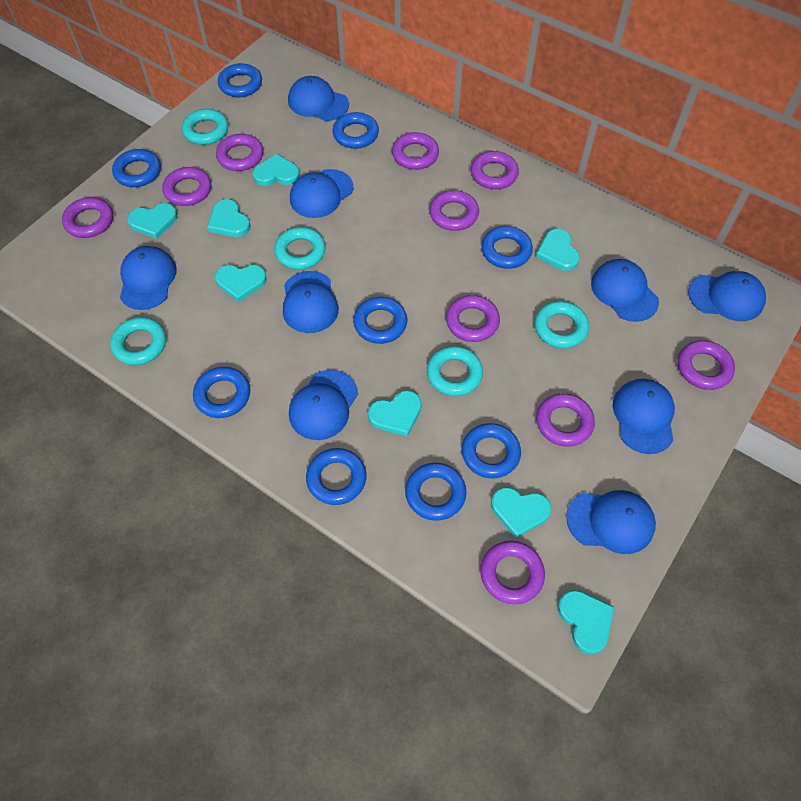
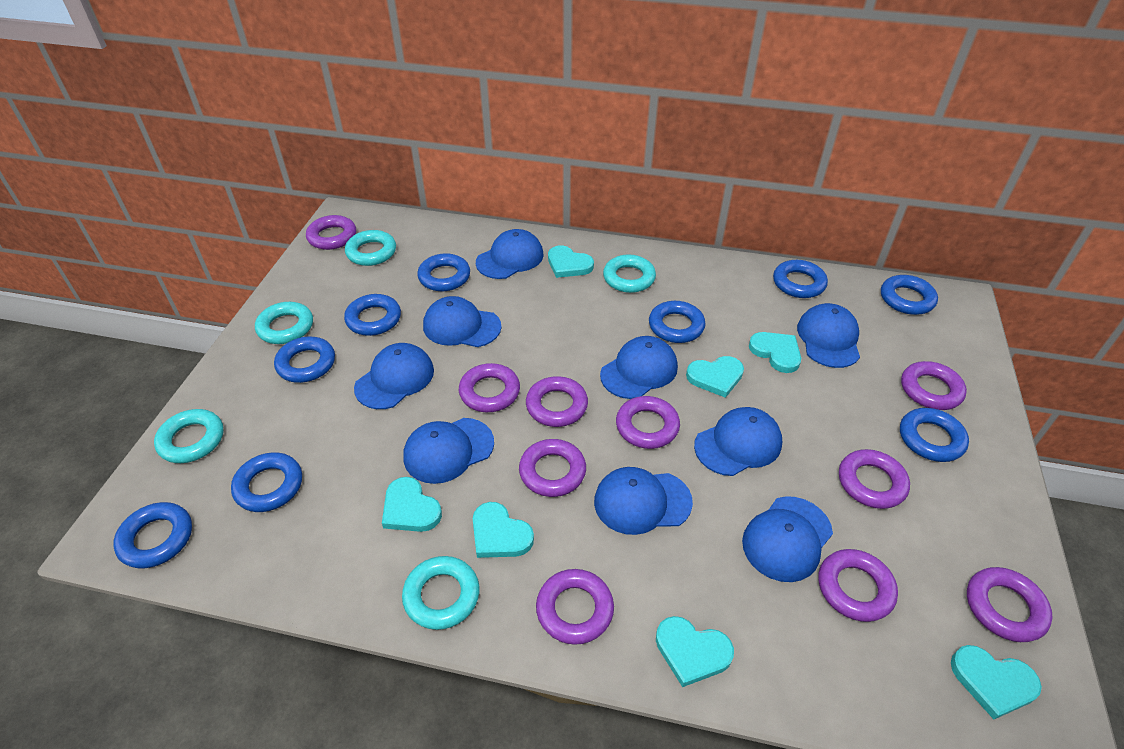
turquoise heart: 8 -> 7

